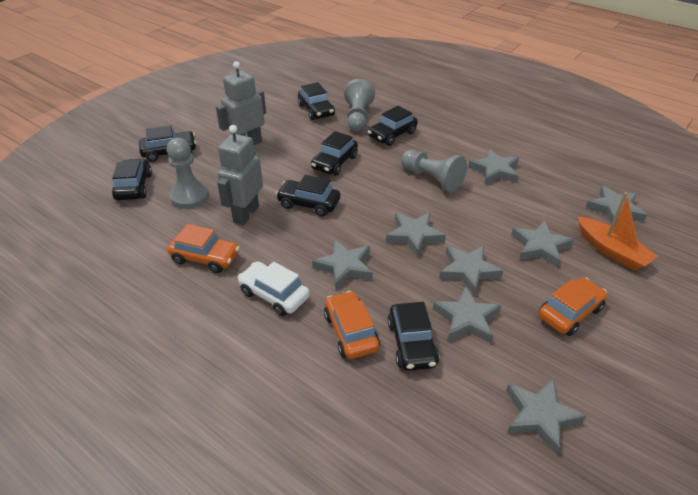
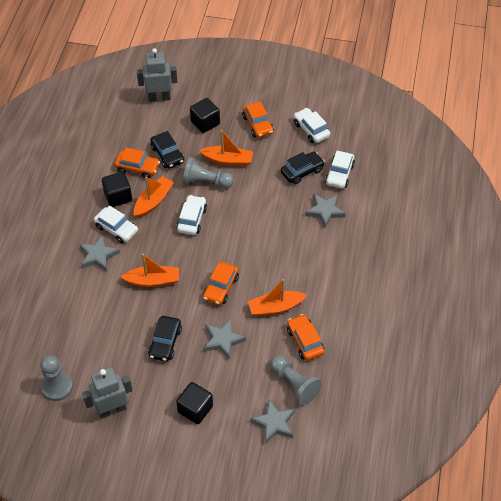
black car: 7 -> 3
black cube: 0 -> 3
grey star: 8 -> 4
orange boat: 1 -> 4
orange car: 3 -> 4
white car: 1 -> 4

